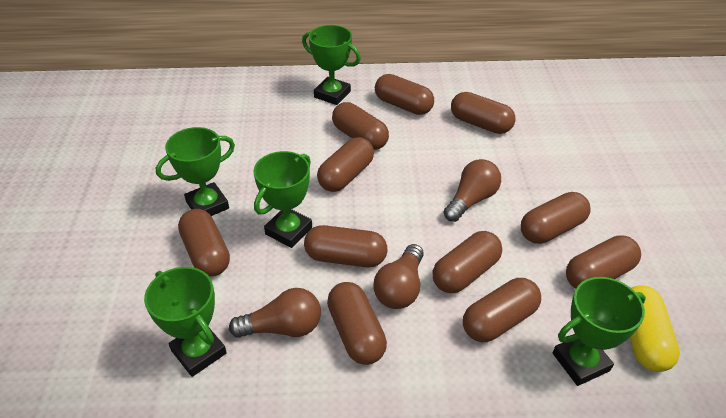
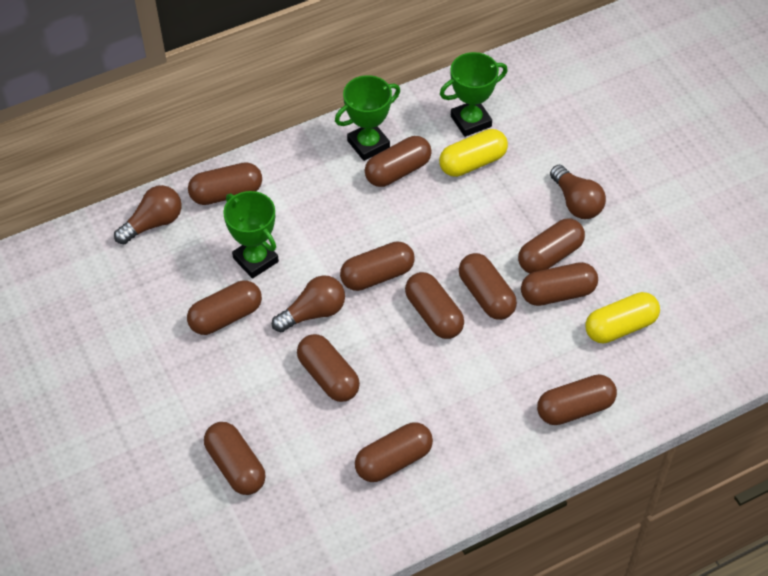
brown capsule: 11 -> 12
green trophy: 5 -> 3
yellow capsule: 1 -> 2

